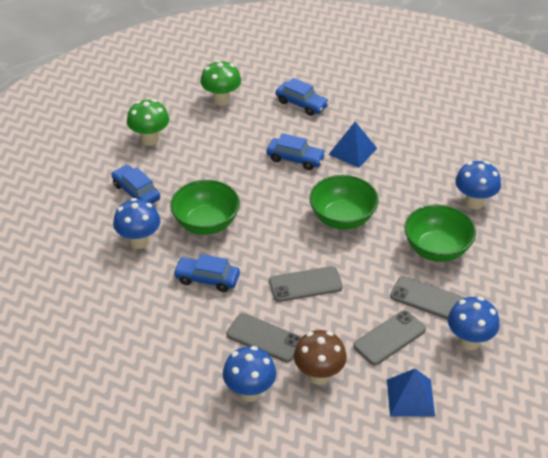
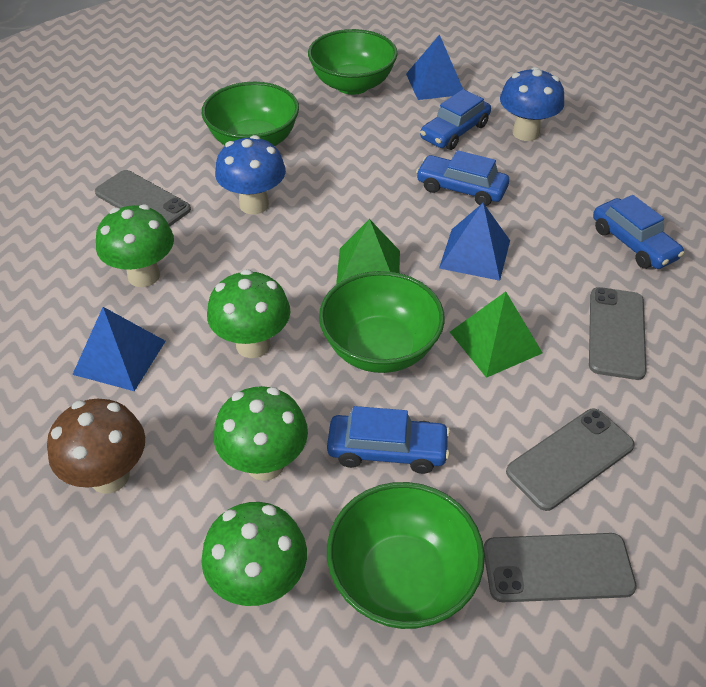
blue mushroom: 4 -> 2
blue pyramid: 2 -> 3
green bowl: 3 -> 4
green mushroom: 2 -> 4
green pyramid: 0 -> 2

